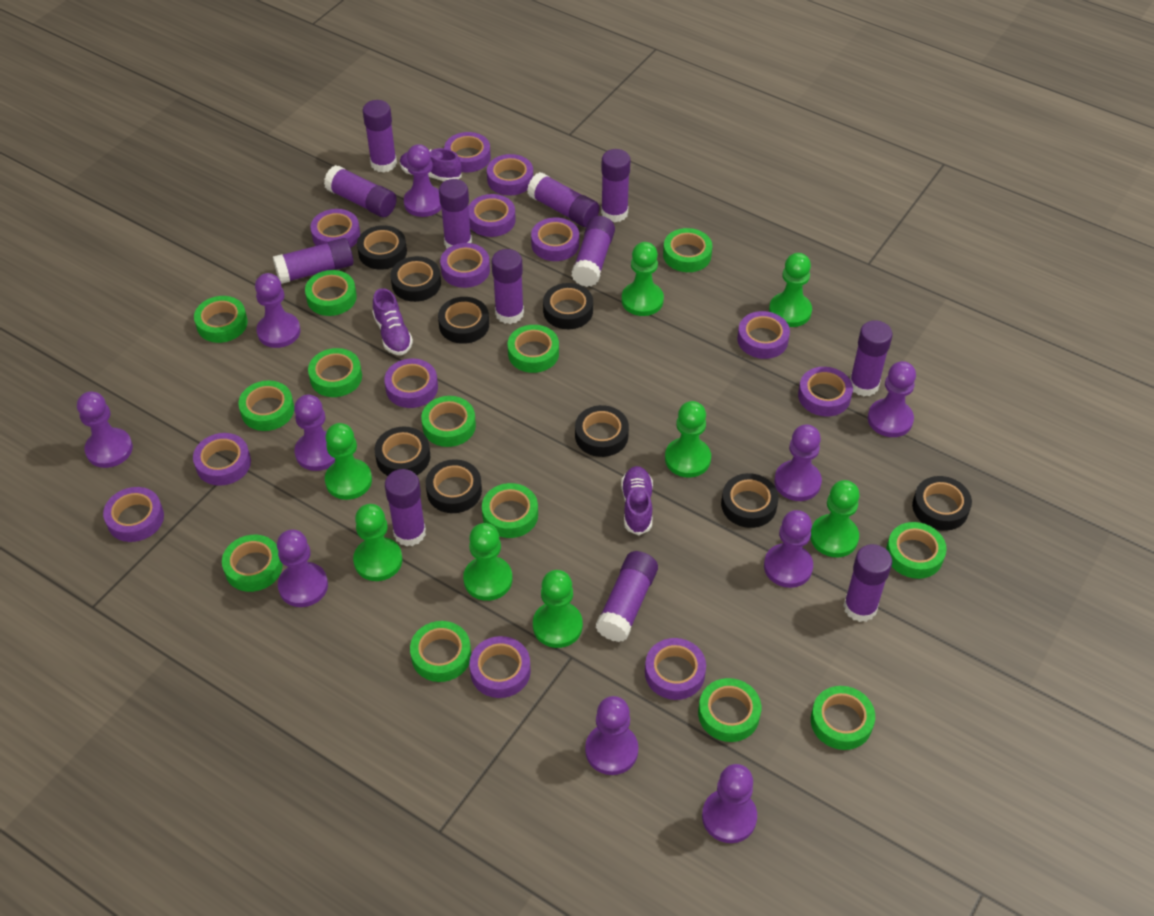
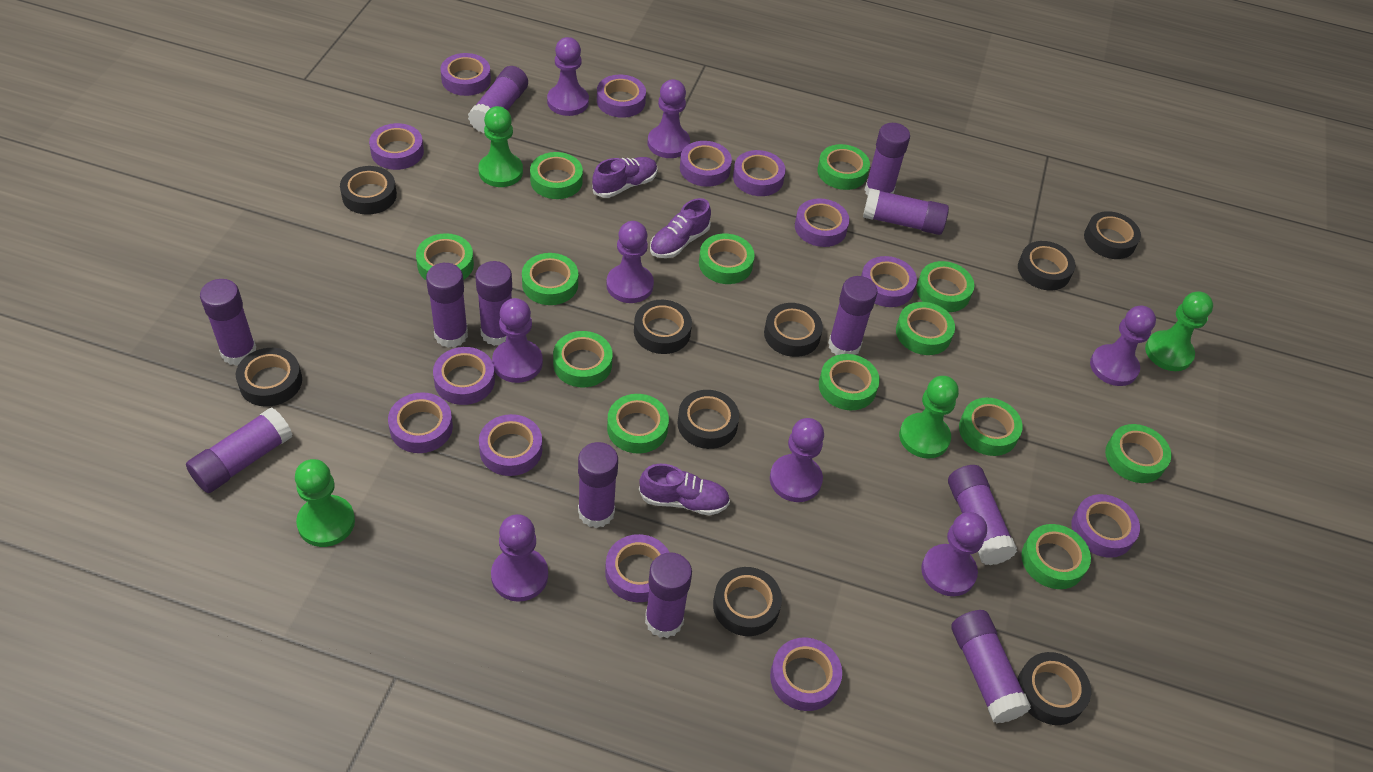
green pawn: 8 -> 4
purple pawn: 10 -> 8

